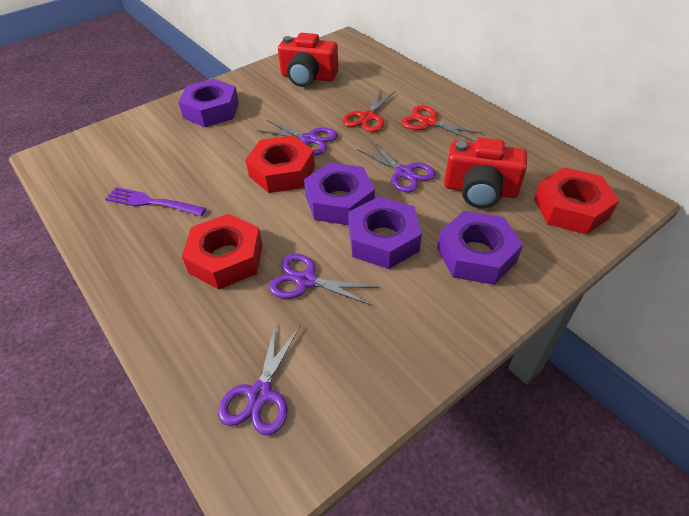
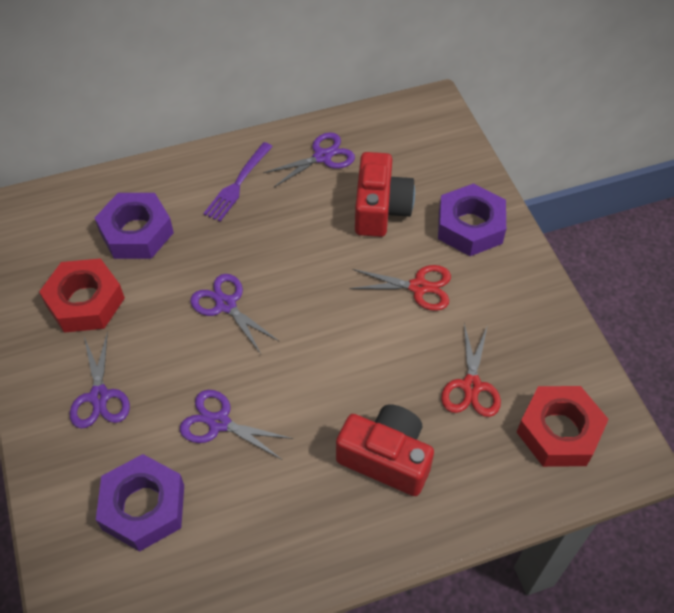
purple nut: 4 -> 3
red nut: 3 -> 2

